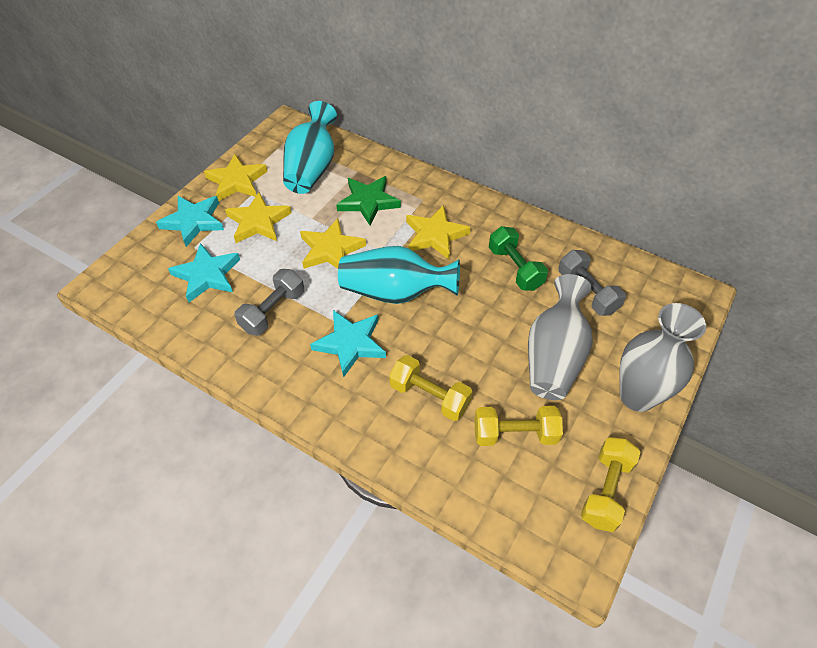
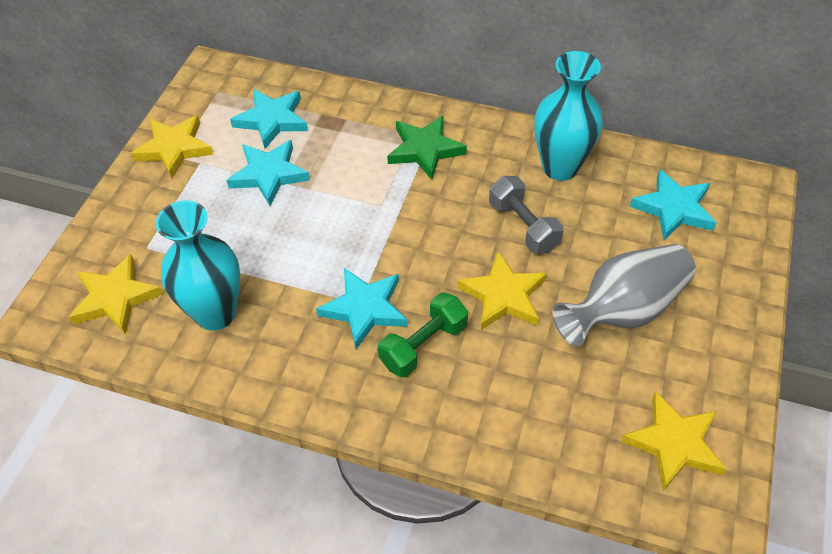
grey dumbbell: 2 -> 1
grey vase: 2 -> 1
turquoise star: 3 -> 4
yellow dumbbell: 3 -> 0

